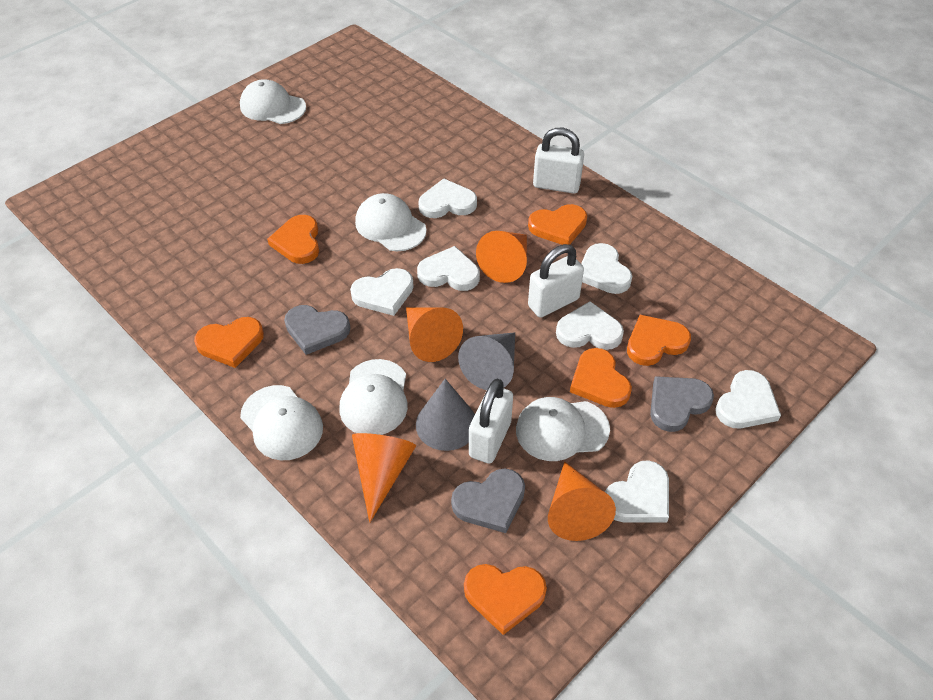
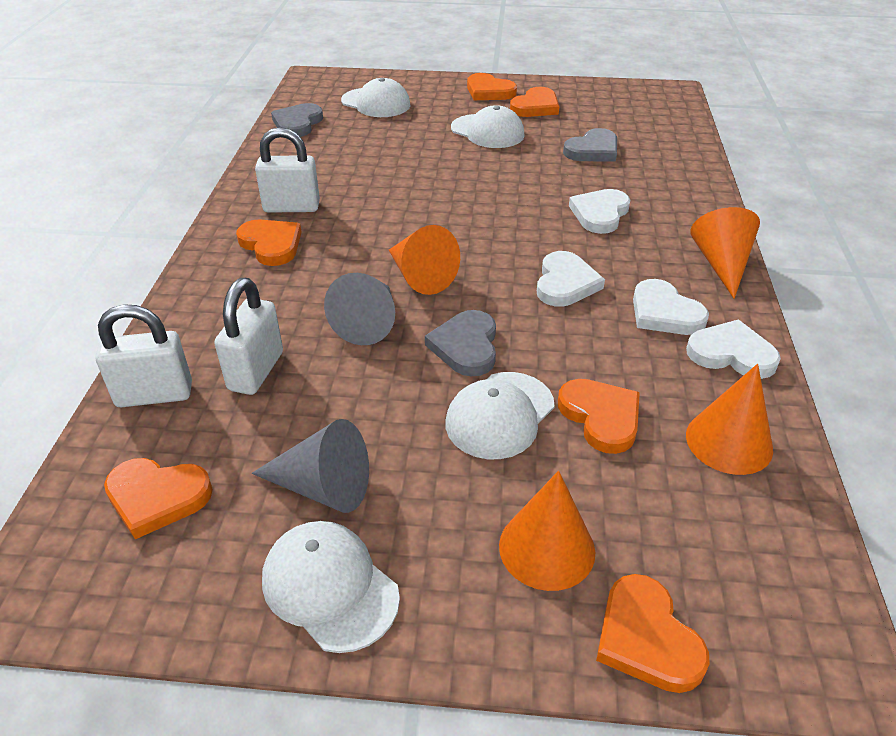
white cap: 5 -> 4
white heart: 7 -> 4

